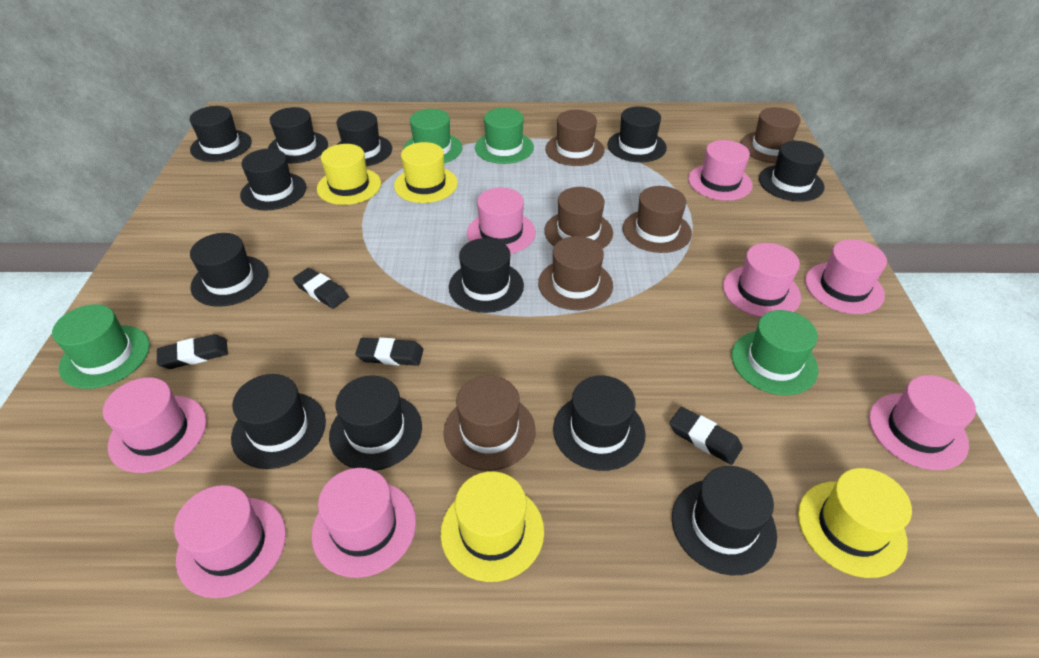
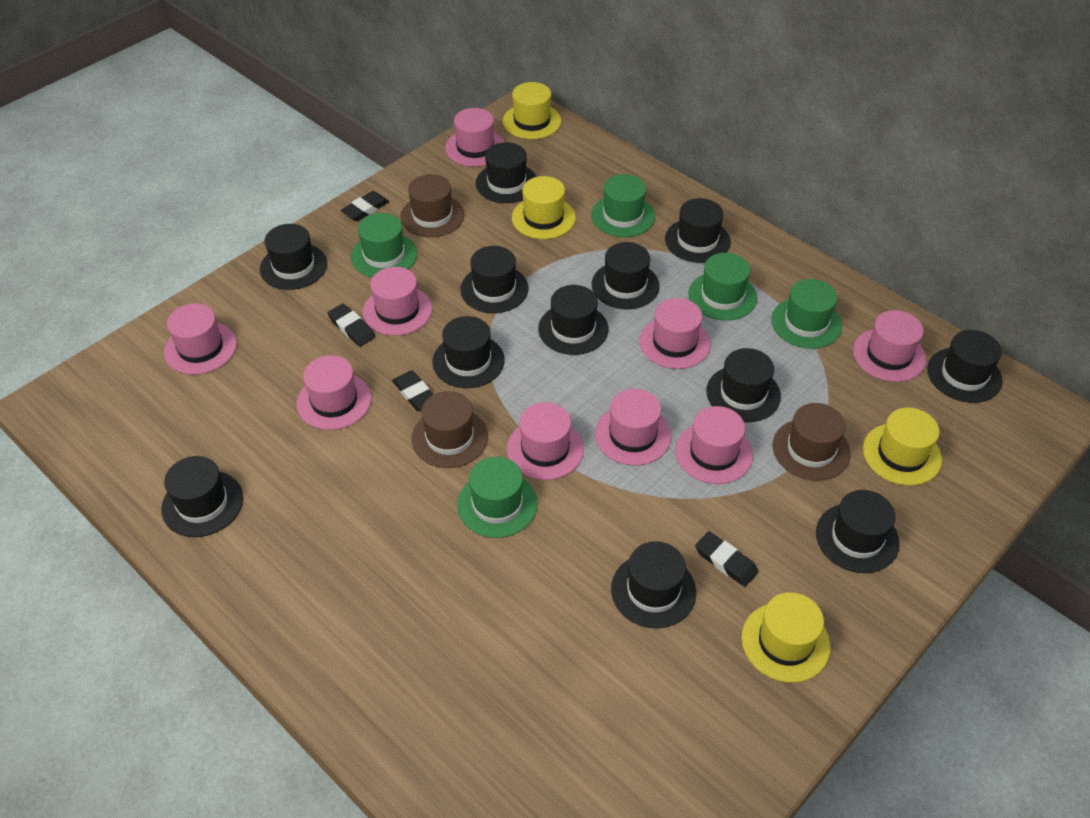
brown hat: 6 -> 3
green hat: 4 -> 5
pink hat: 8 -> 9

